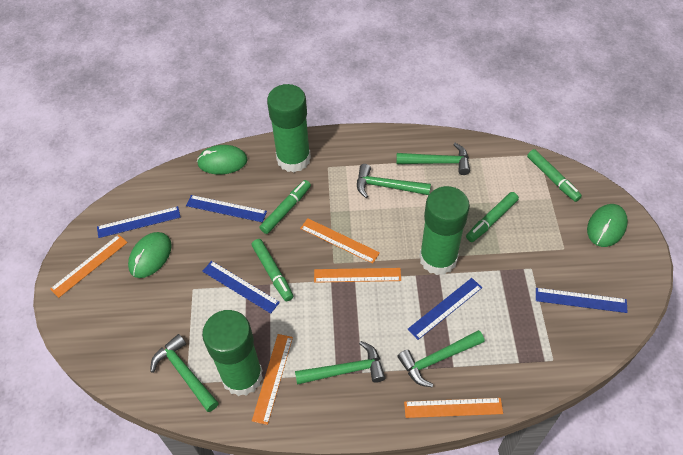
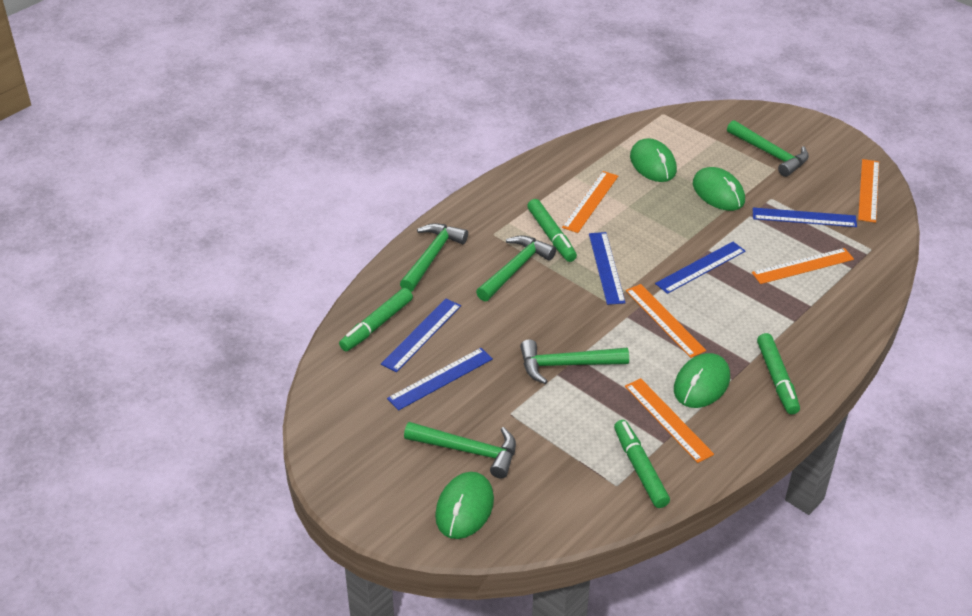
green glue stick: 3 -> 0
green mouse: 3 -> 4

